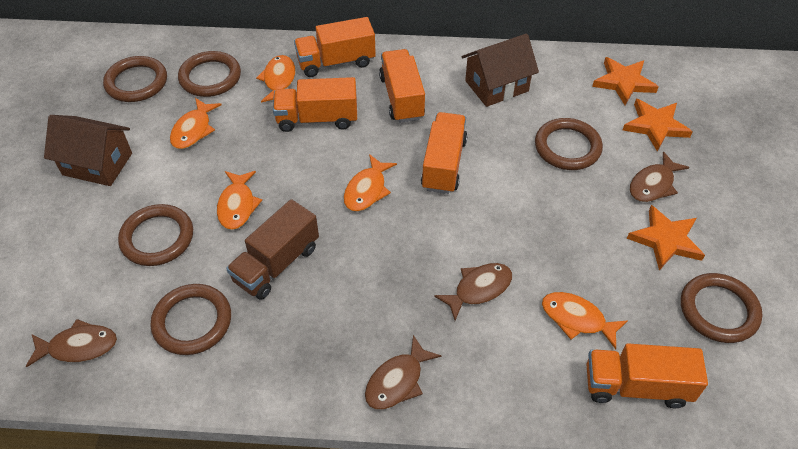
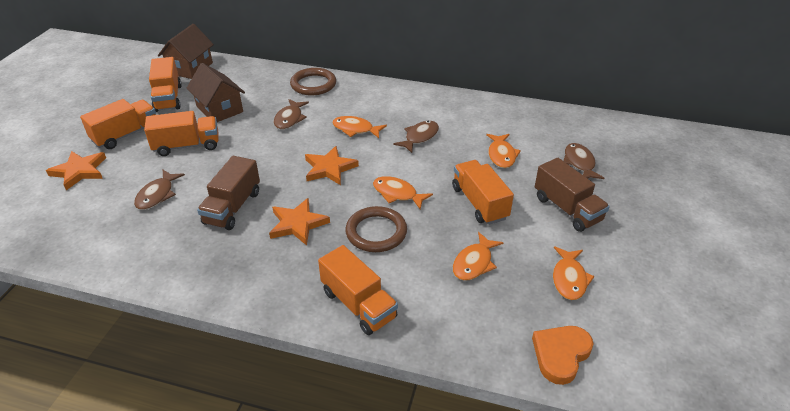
brown ring: 6 -> 2
brown truck: 1 -> 2
orange heart: 0 -> 1

